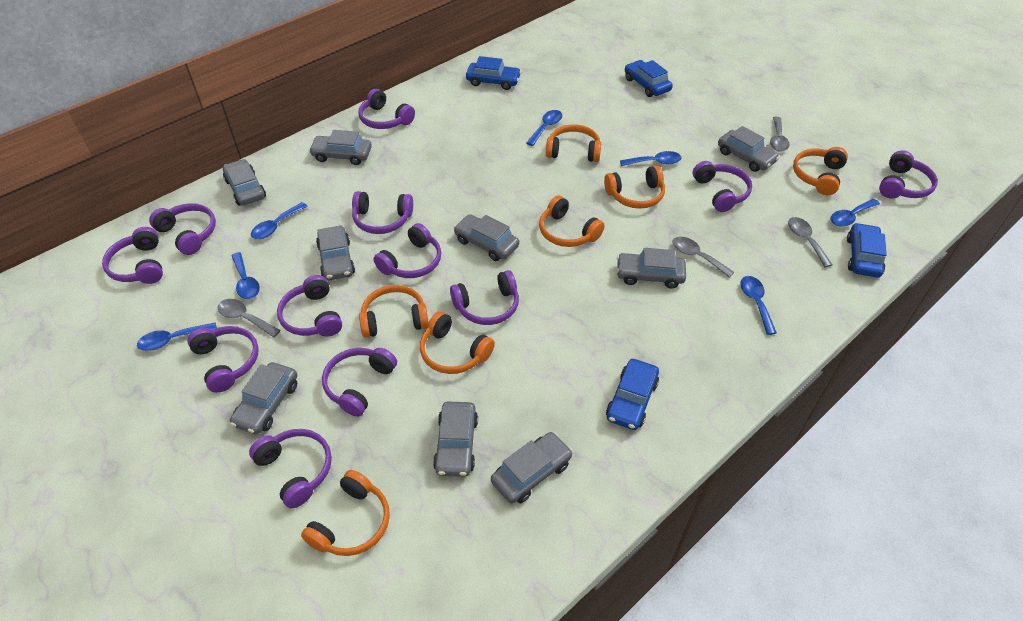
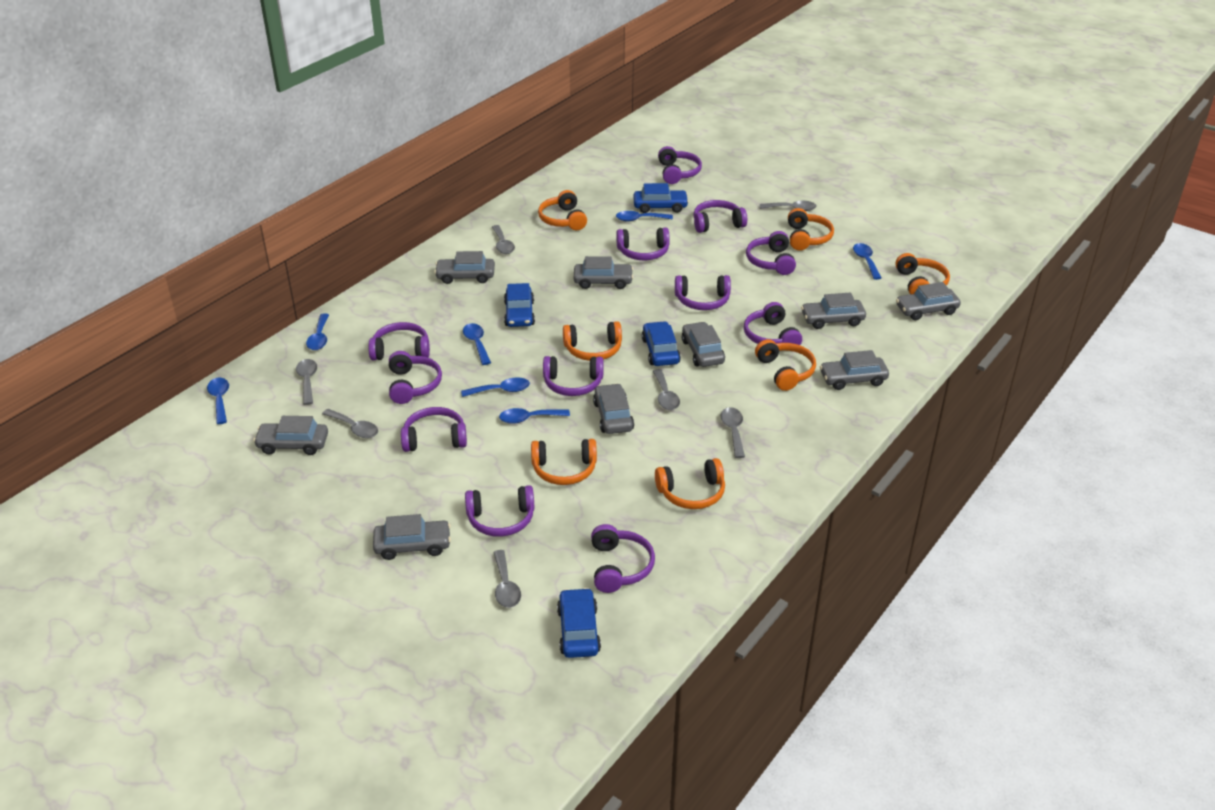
grey spoon: 4 -> 7

